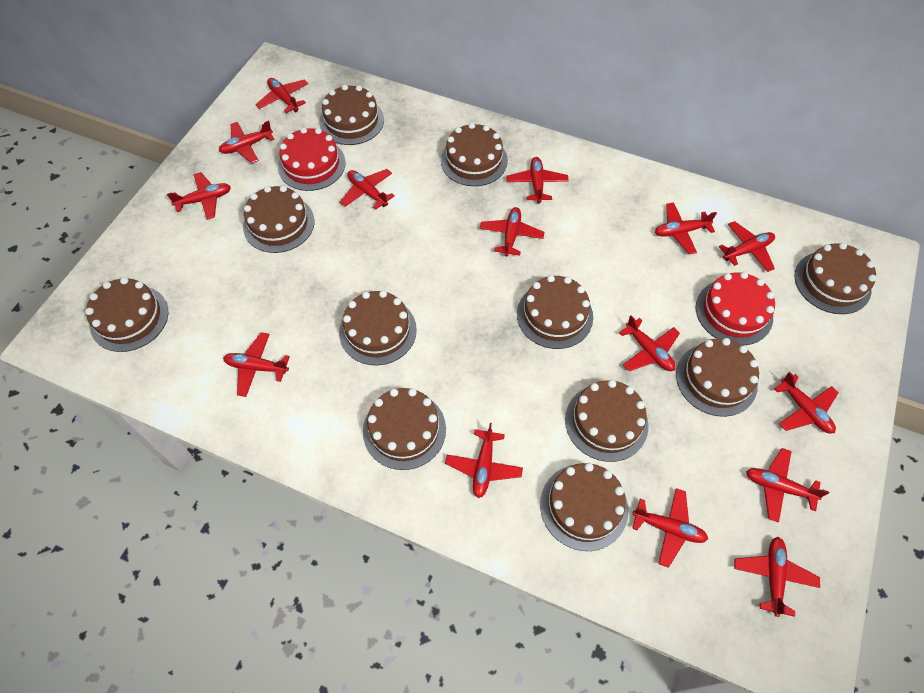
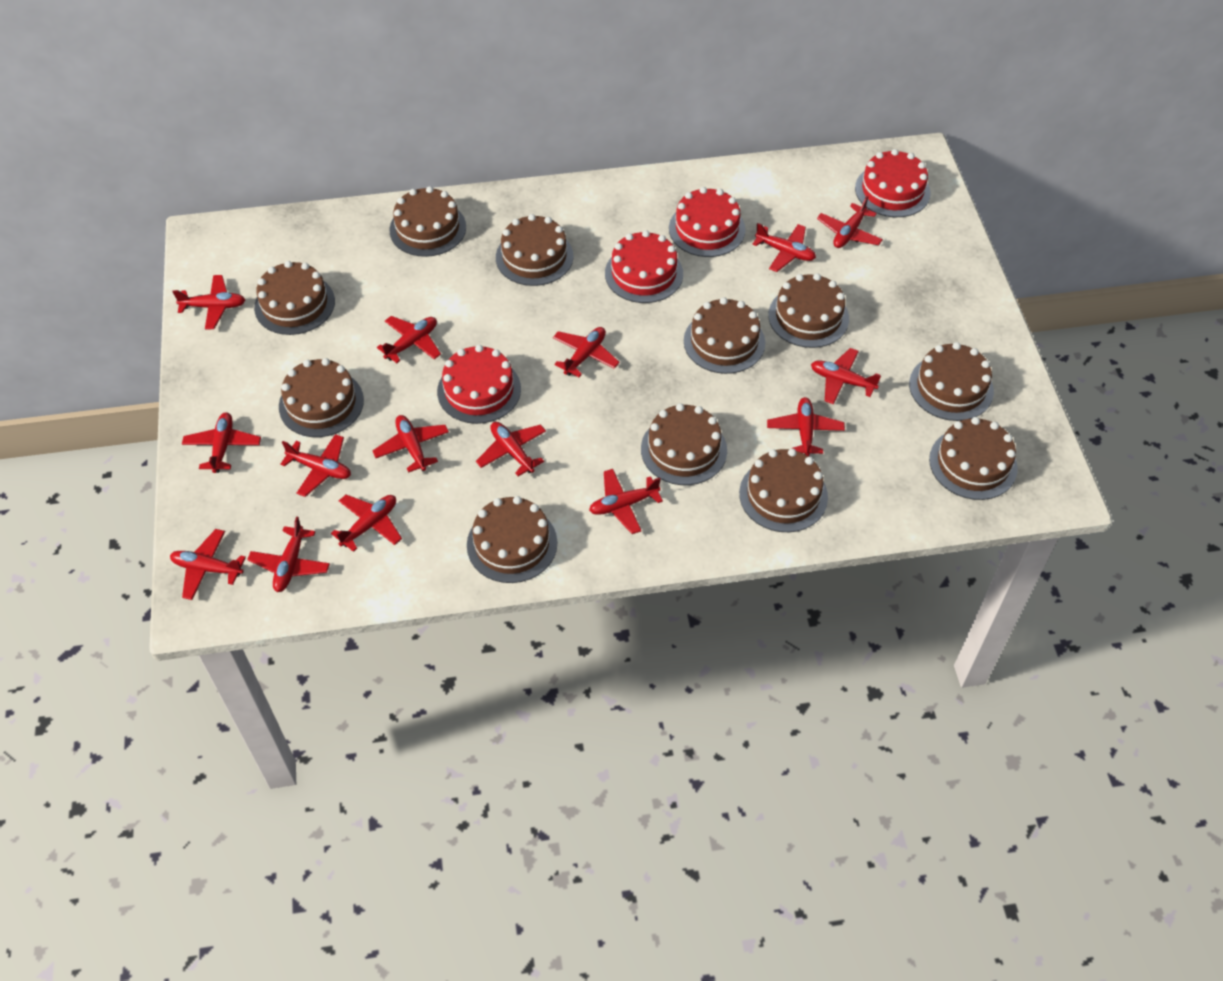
red cake: 2 -> 4

